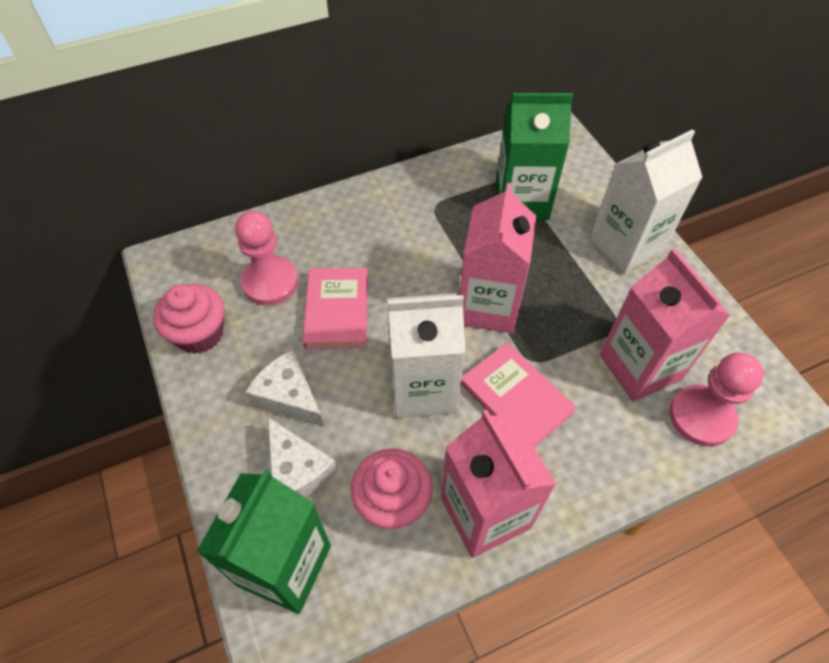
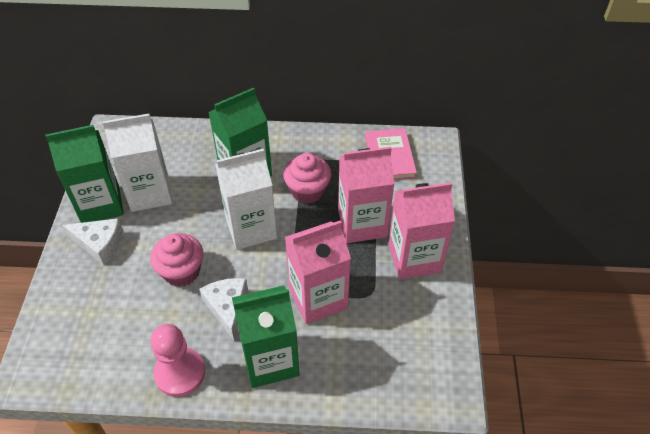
green carton: 2 -> 3
pink book: 2 -> 1
pink pawn: 2 -> 1

